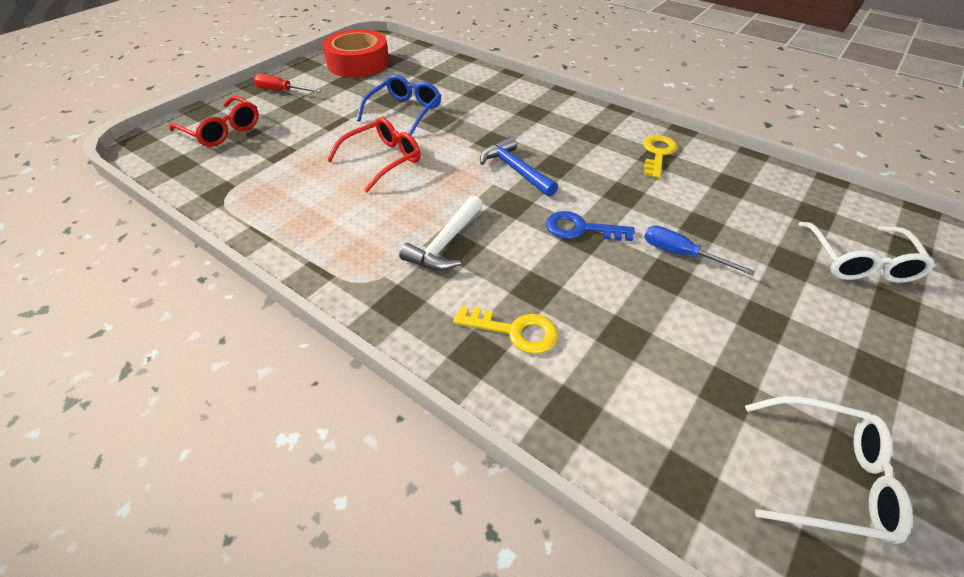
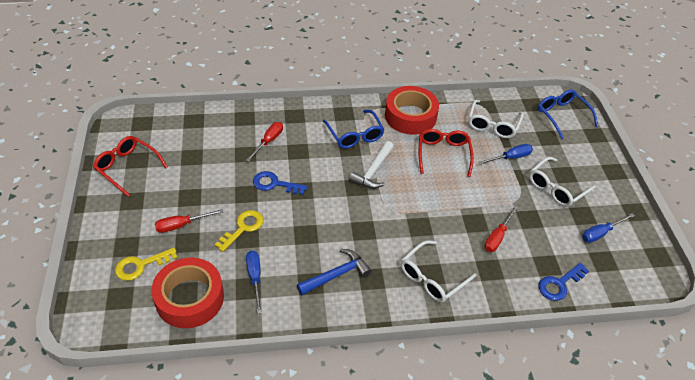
blue glasses: 1 -> 2
blue key: 1 -> 2
blue screwdriver: 1 -> 3
red screwdriver: 1 -> 3
red tape: 1 -> 2
white glasses: 2 -> 3

